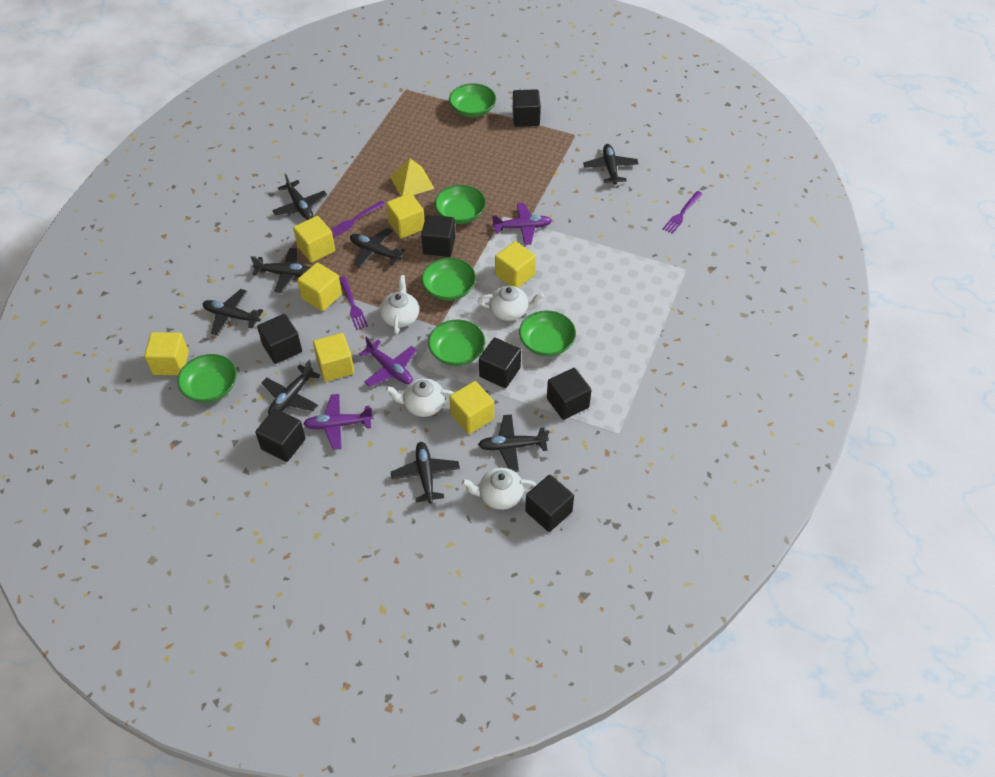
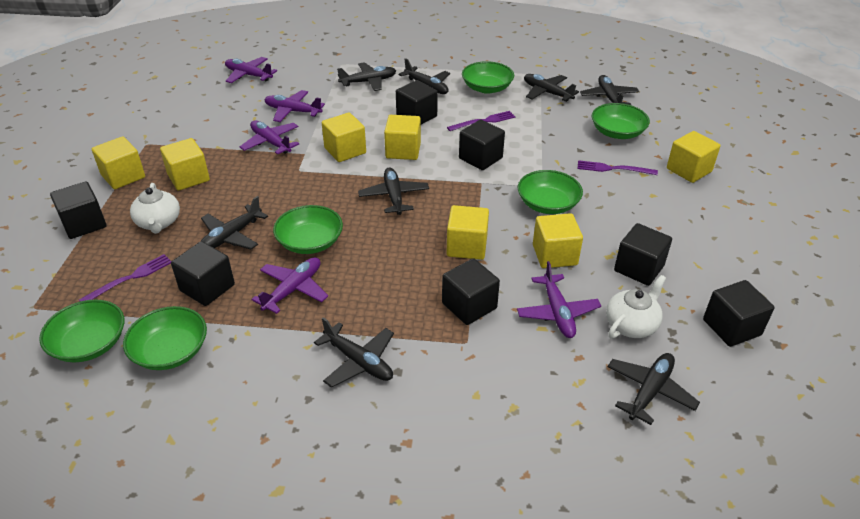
purple plane: 3 -> 5
white teapot: 4 -> 2
yellow pyramid: 1 -> 0

